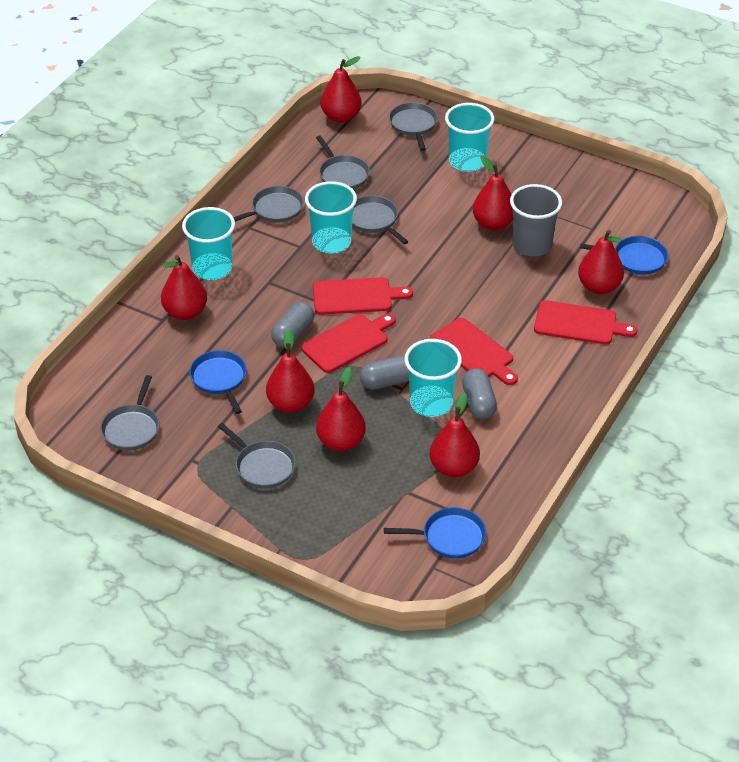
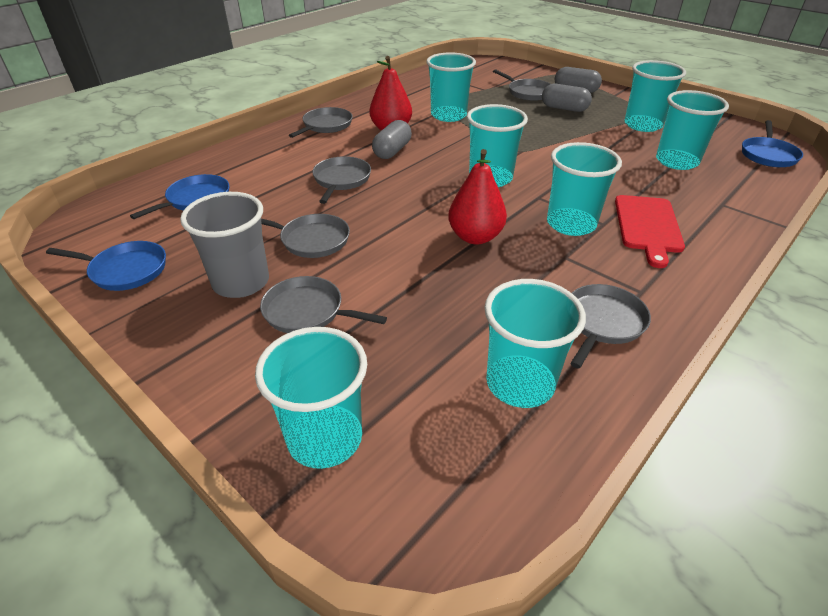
red cutting board: 4 -> 1
red pear: 7 -> 2
turquoise cup: 4 -> 7

